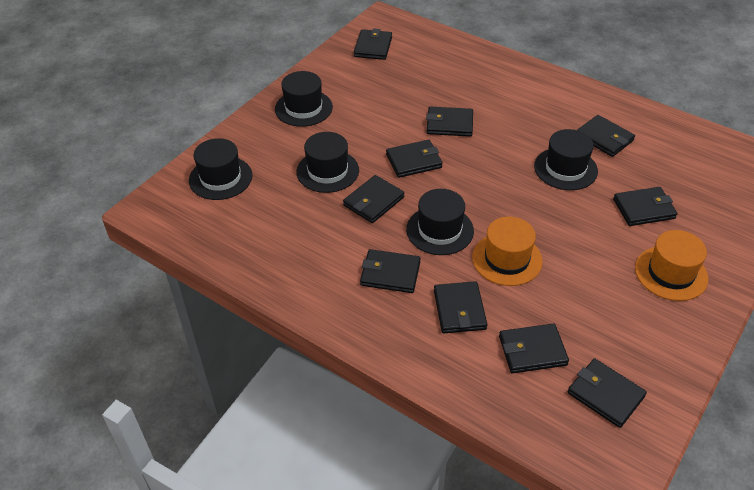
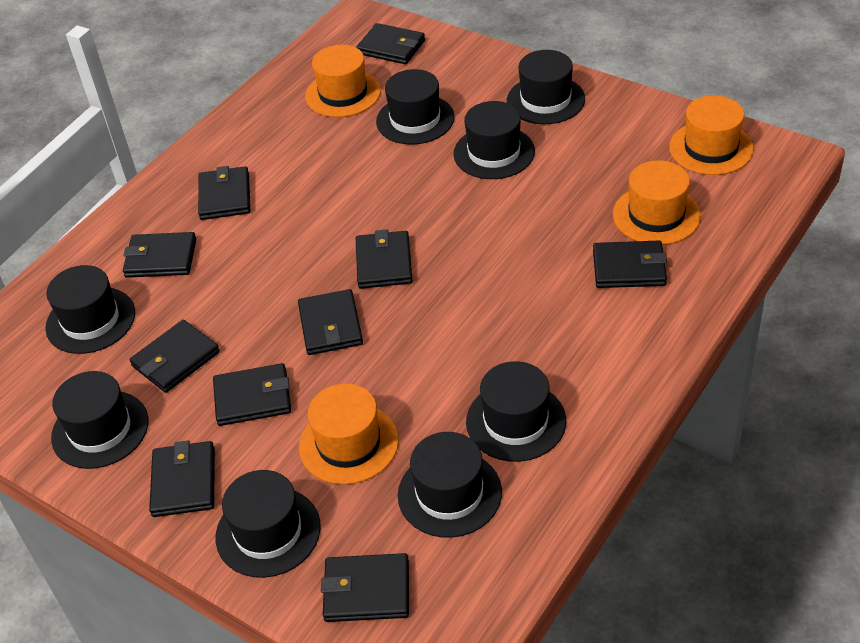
black hat: 5 -> 8
orange hat: 2 -> 4

